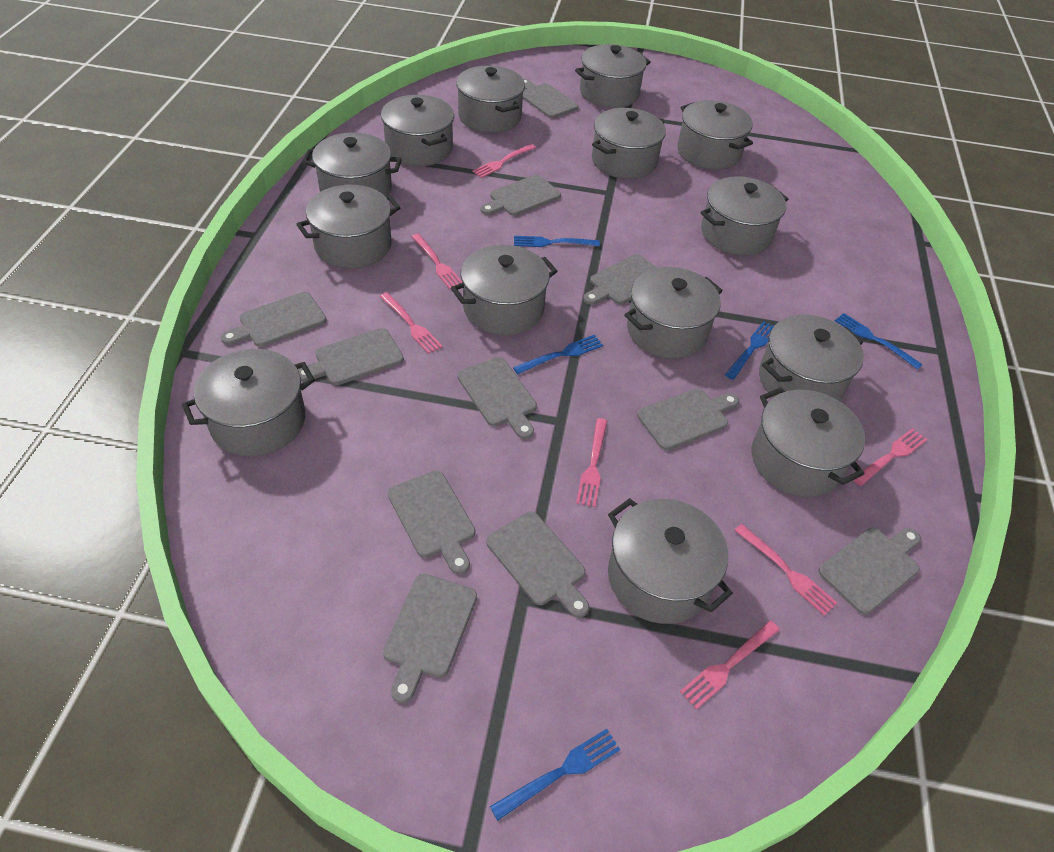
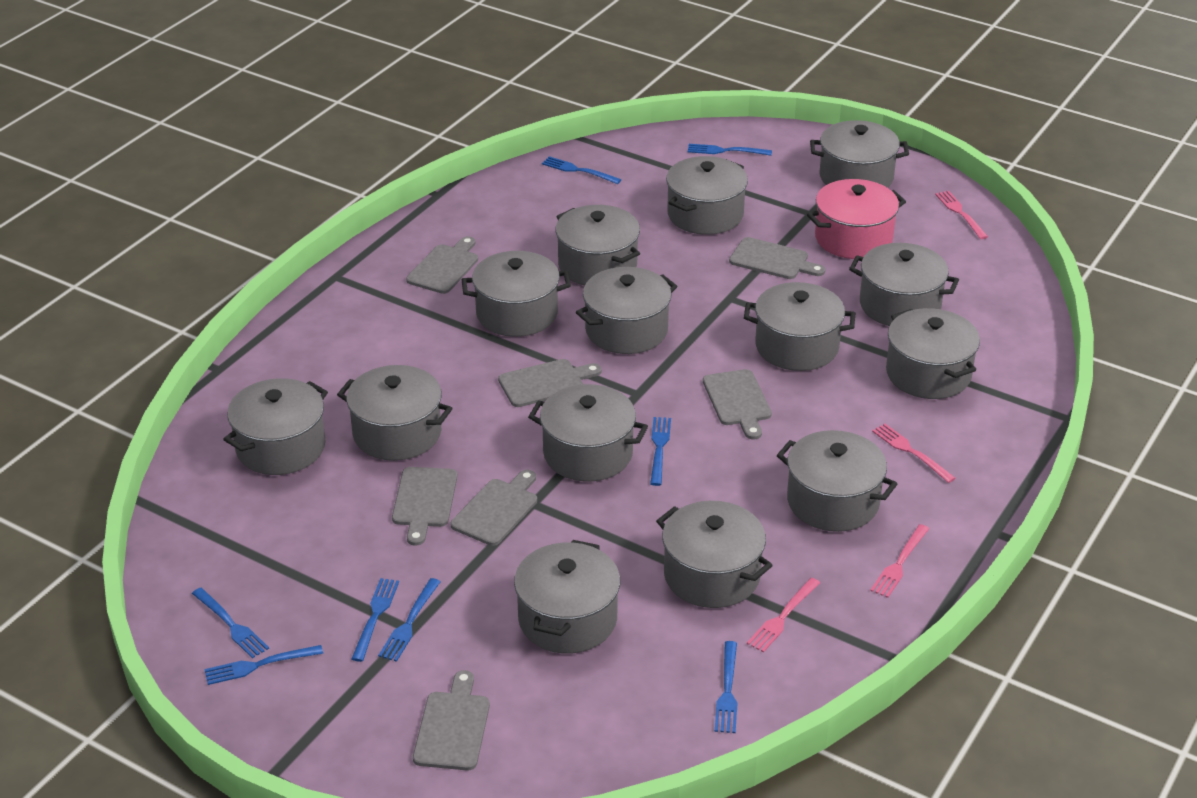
blue fork: 5 -> 8
grey cutting board: 11 -> 7
pink fork: 7 -> 4
pink pot: 0 -> 1

